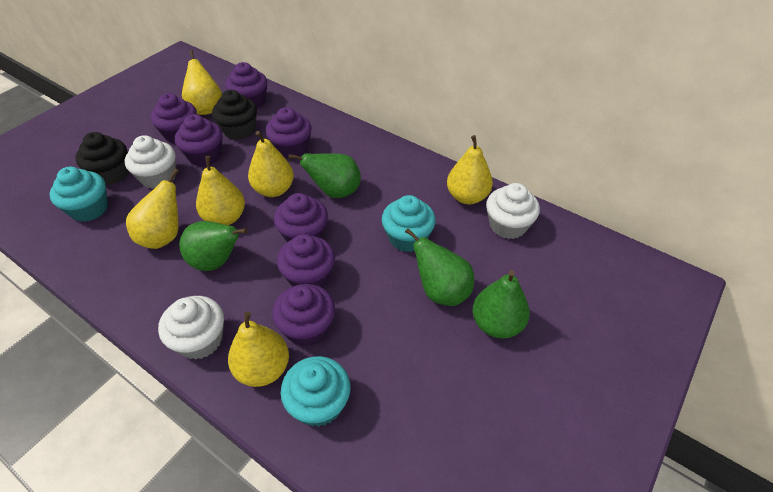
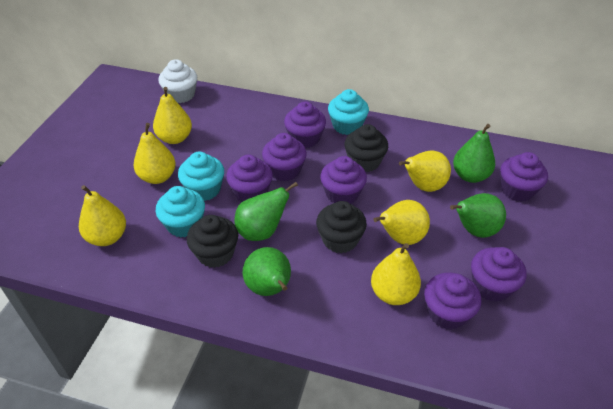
black cupcake: 2 -> 3
white cupcake: 3 -> 1

